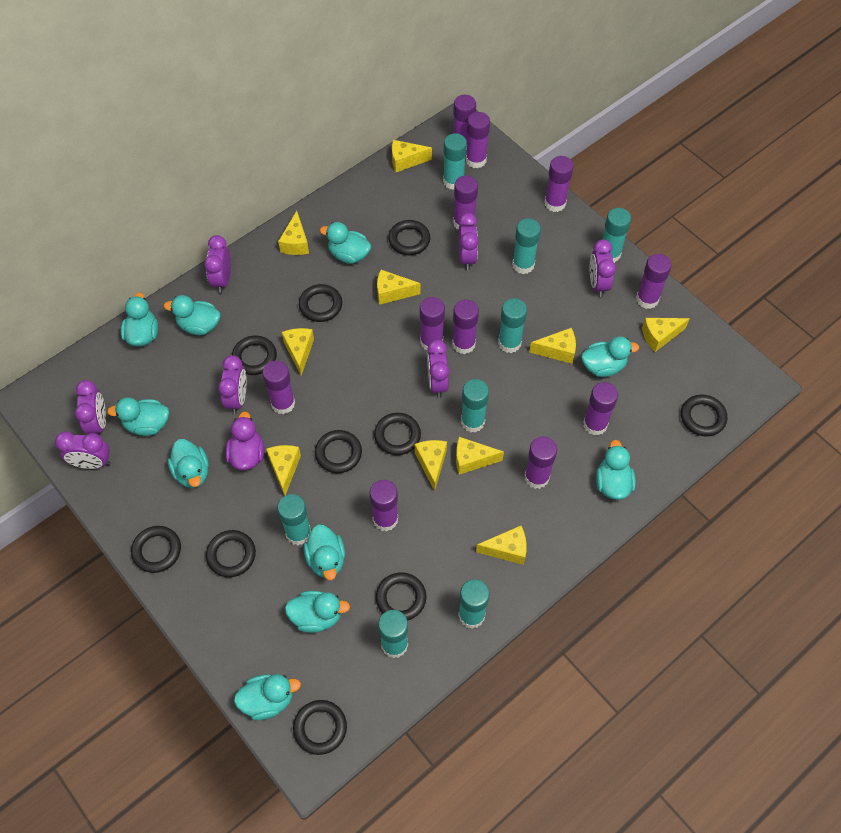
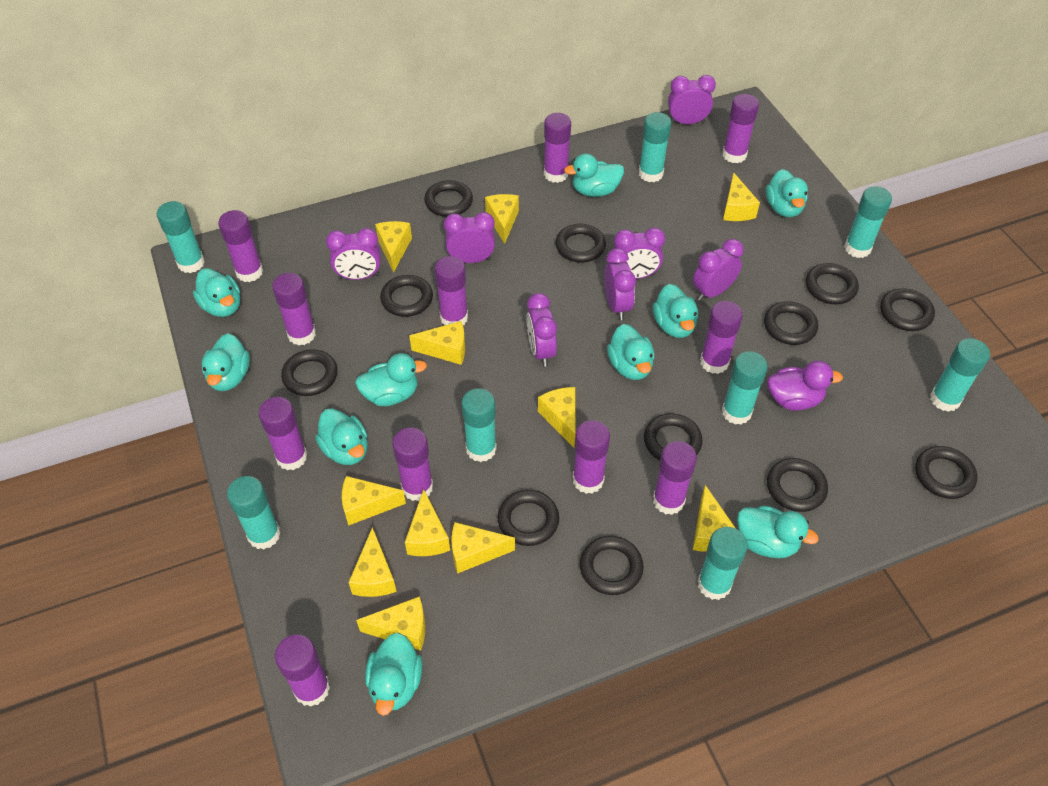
black ring: 10 -> 12
yellow cheese: 10 -> 11

